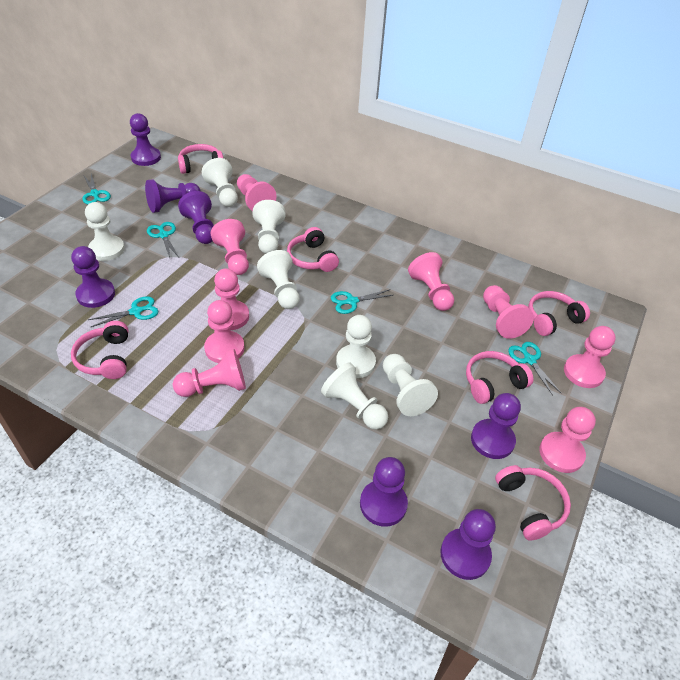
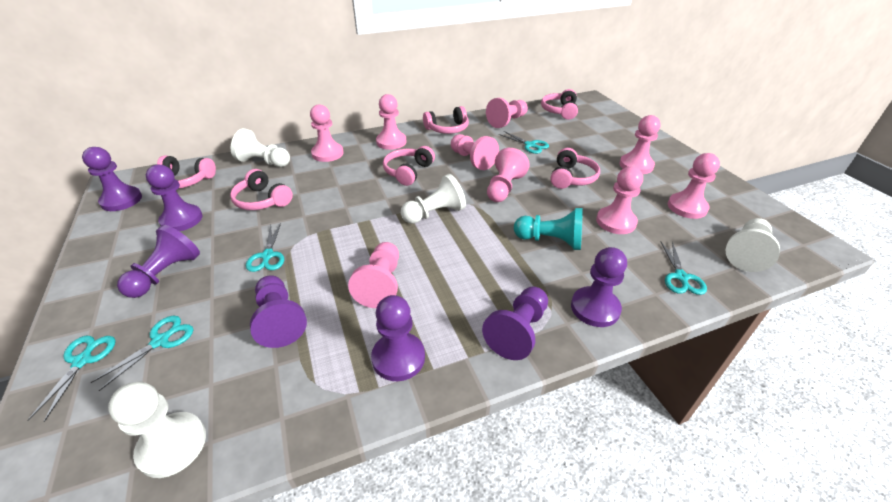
turquoise pawn: 0 -> 1
white pawn: 7 -> 4

